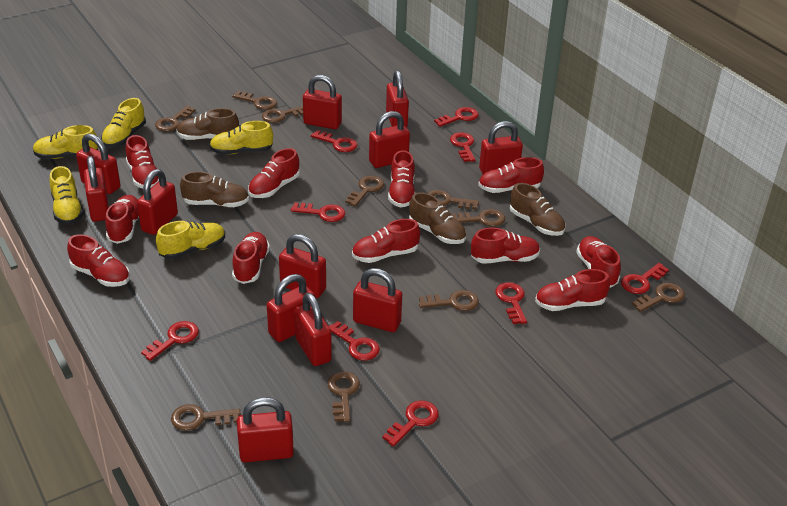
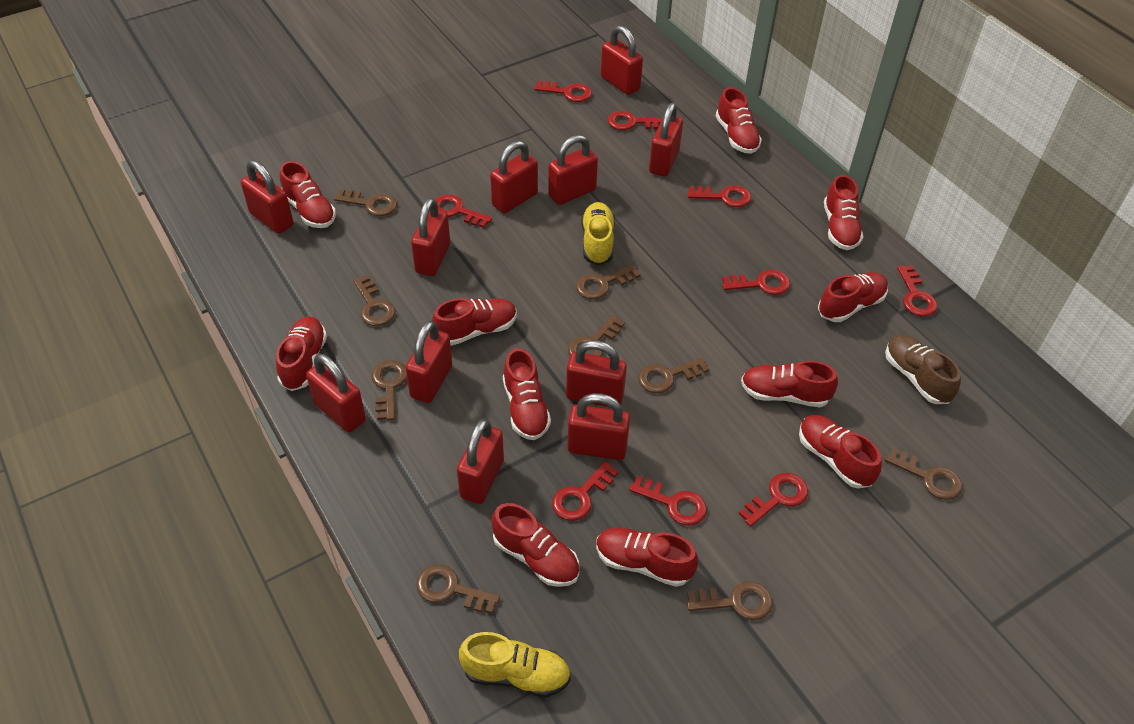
brown key: 10 -> 9
brown shoe: 4 -> 1
red padlock: 12 -> 11
yellow shoe: 5 -> 2

